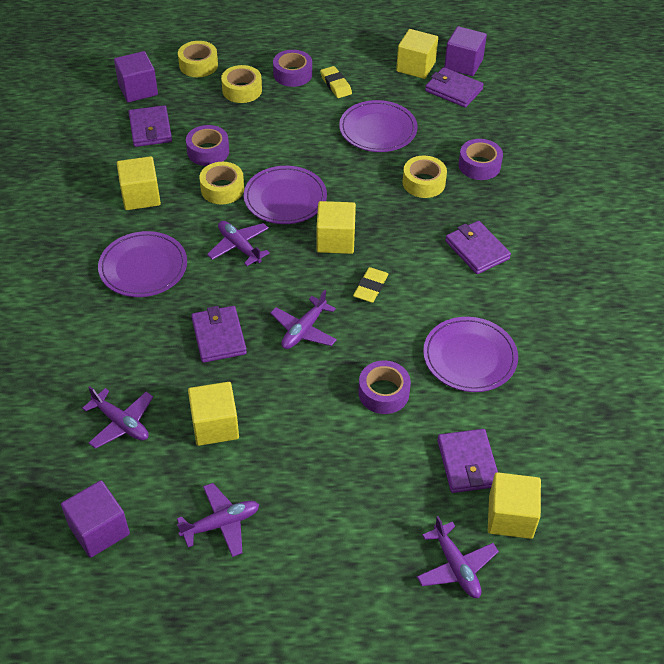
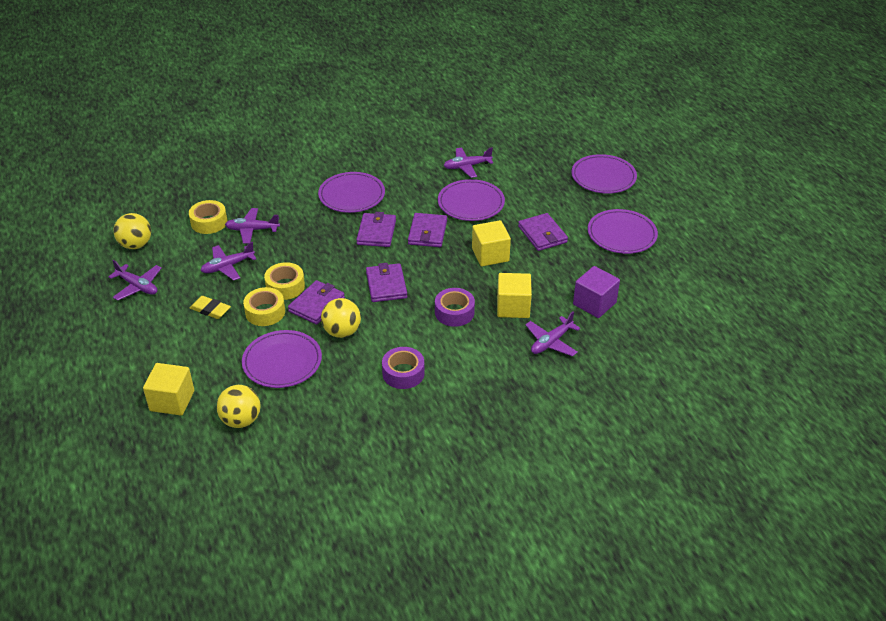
purple cube: 3 -> 1
purple plate: 4 -> 5
purple tape: 4 -> 2
yellow ball: 0 -> 3
yellow cube: 5 -> 3
yellow eraser: 2 -> 1
yellow tape: 4 -> 3

